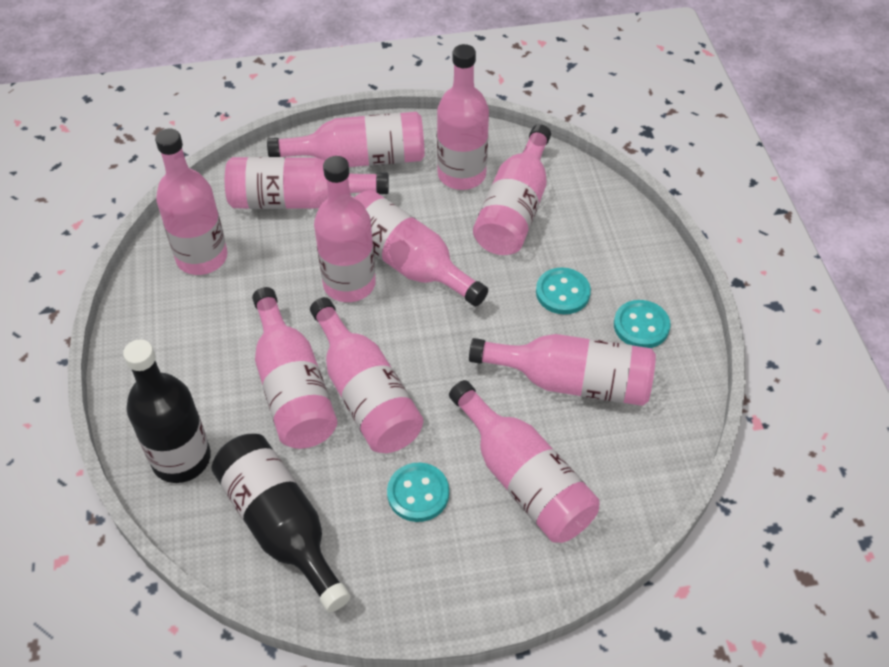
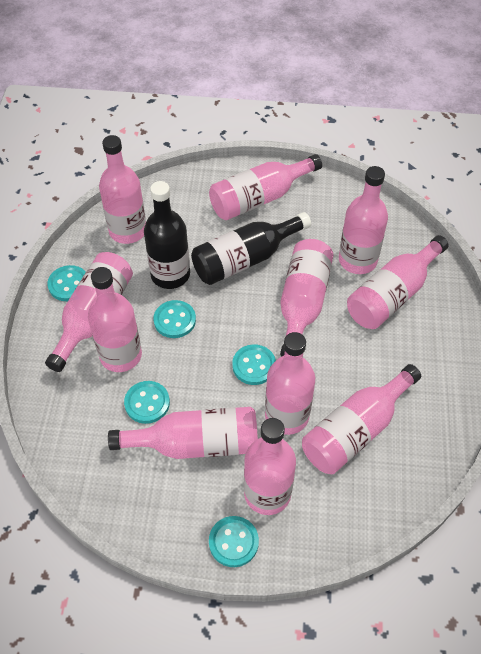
turquoise button: 3 -> 5

